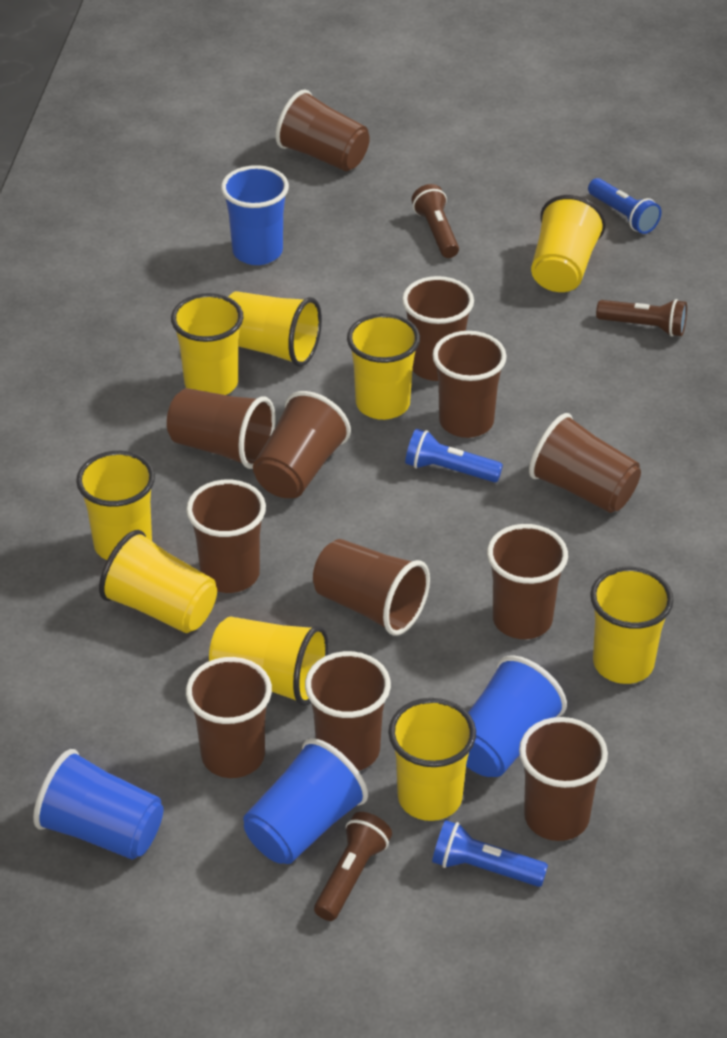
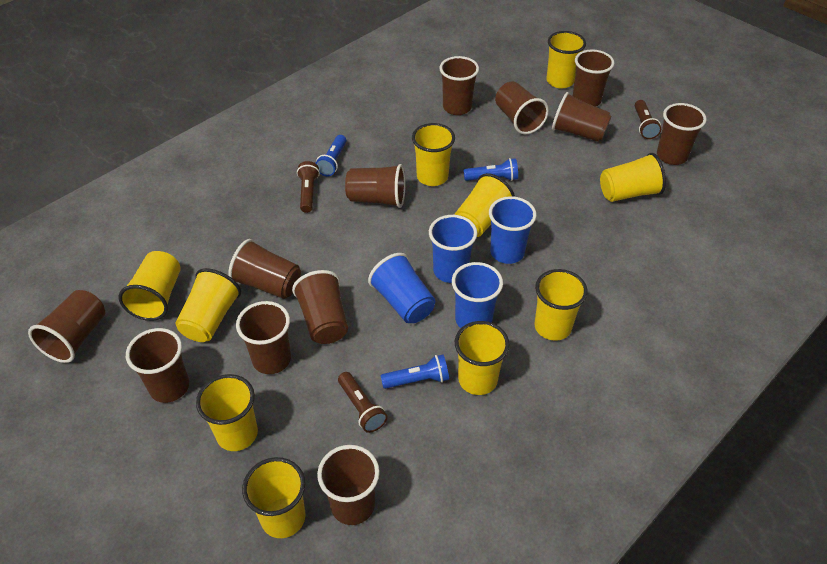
yellow cup: 9 -> 10

